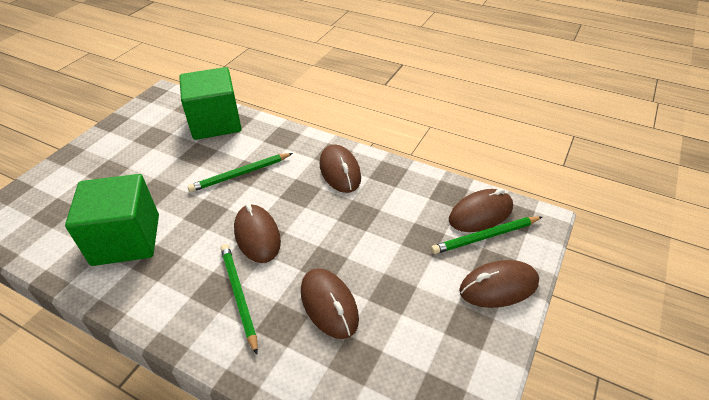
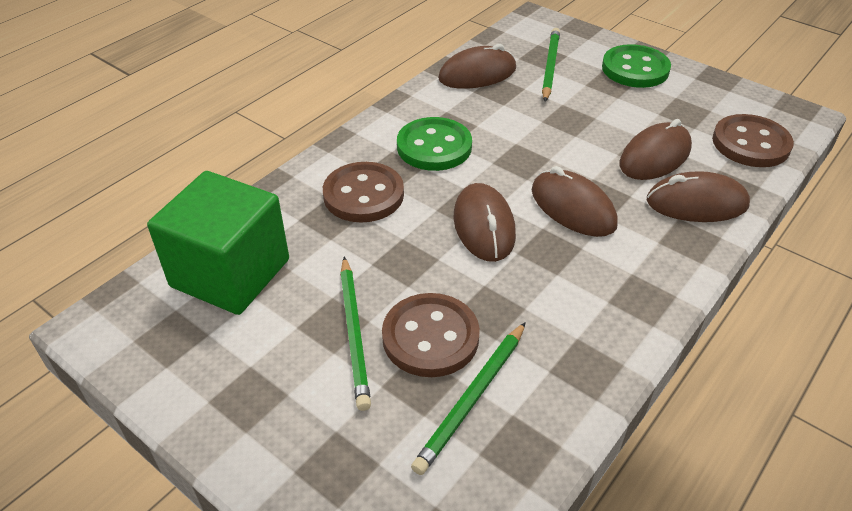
brown button: 0 -> 3
green button: 0 -> 2
green cube: 2 -> 1

